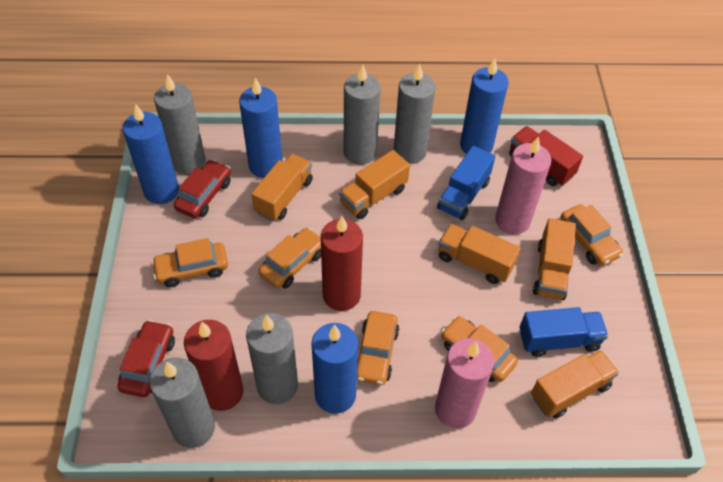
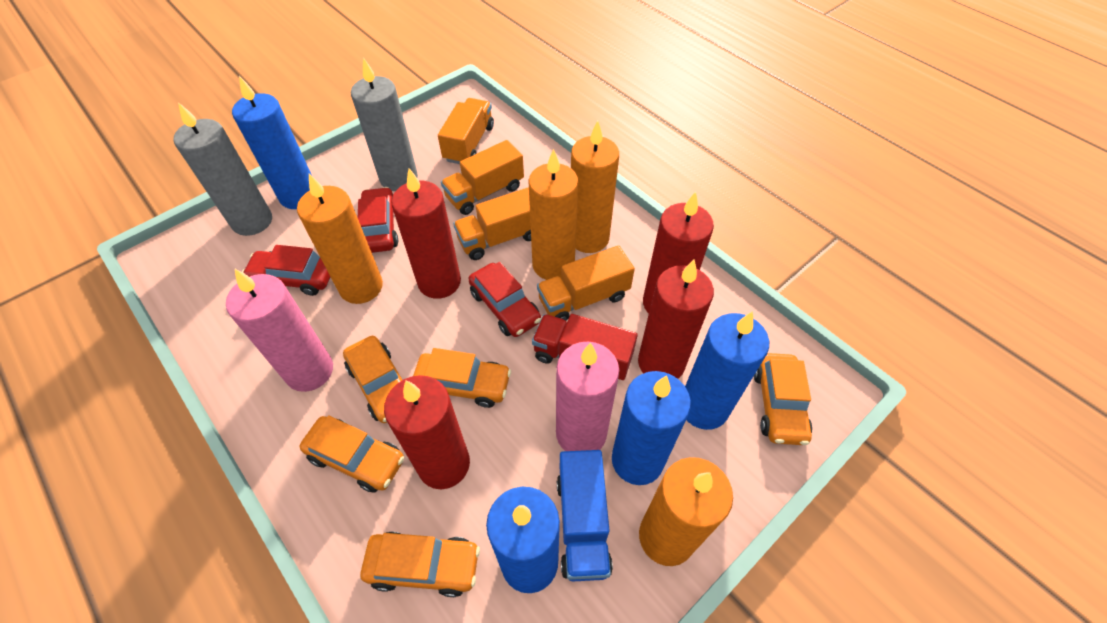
blue truck: 2 -> 1
grey candle: 5 -> 2
orange candle: 0 -> 4
orange truck: 5 -> 4
red candle: 2 -> 4
red car: 2 -> 3

